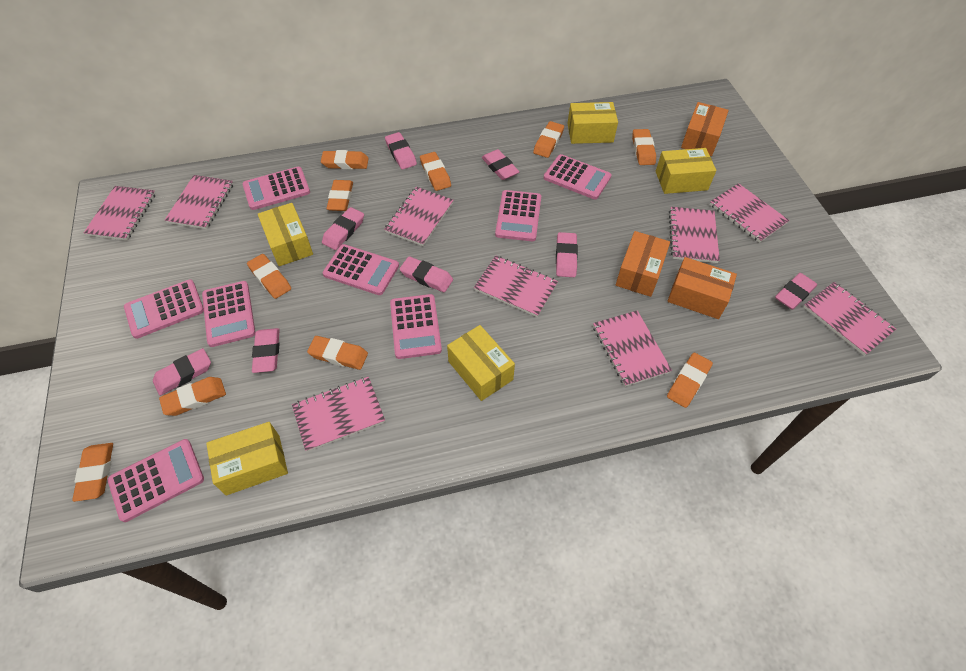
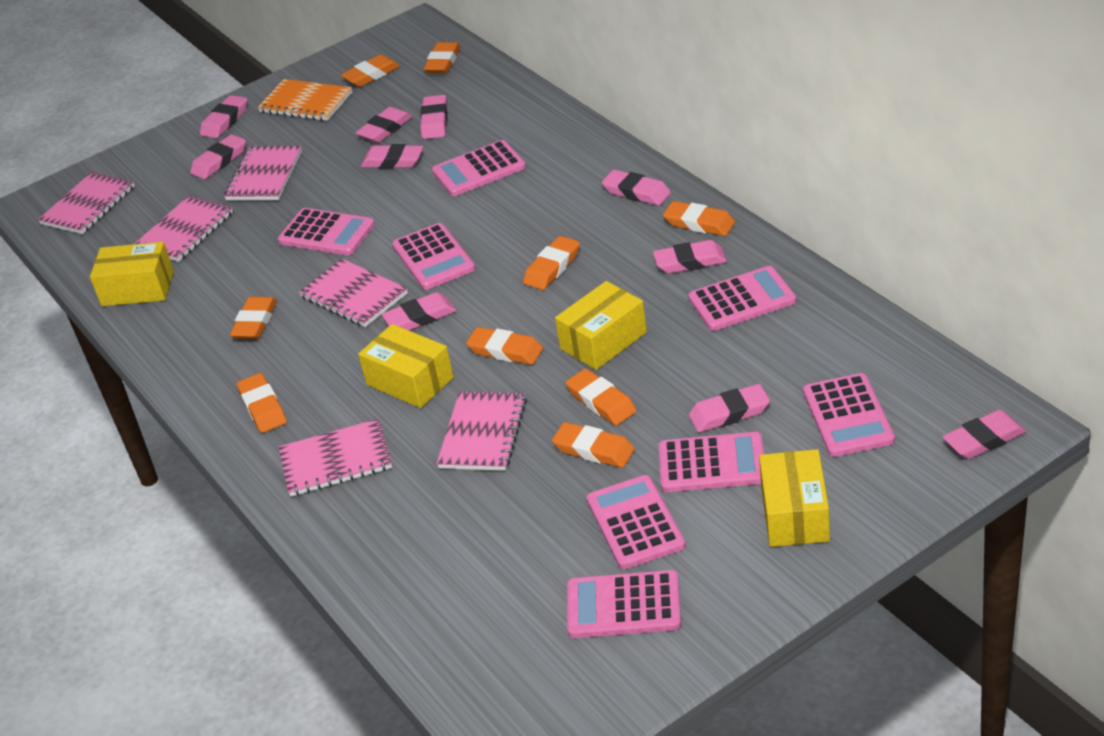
orange box: 3 -> 0
orange eraser: 10 -> 9
orange notebook: 0 -> 1
pink eraser: 8 -> 10
pink notebook: 9 -> 6
yellow box: 5 -> 4

